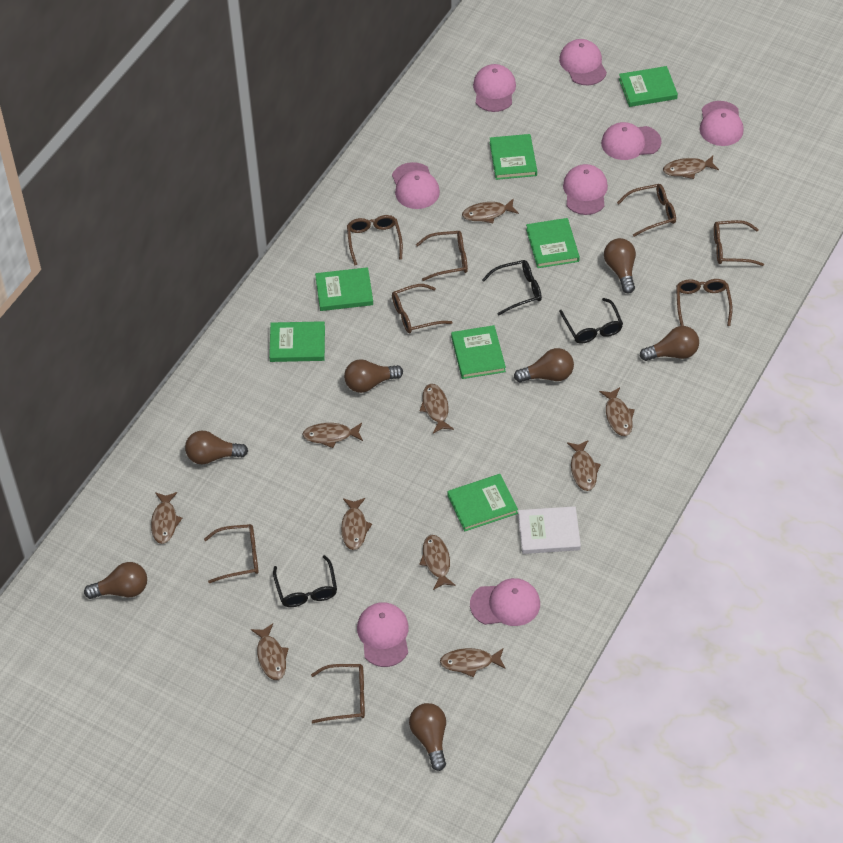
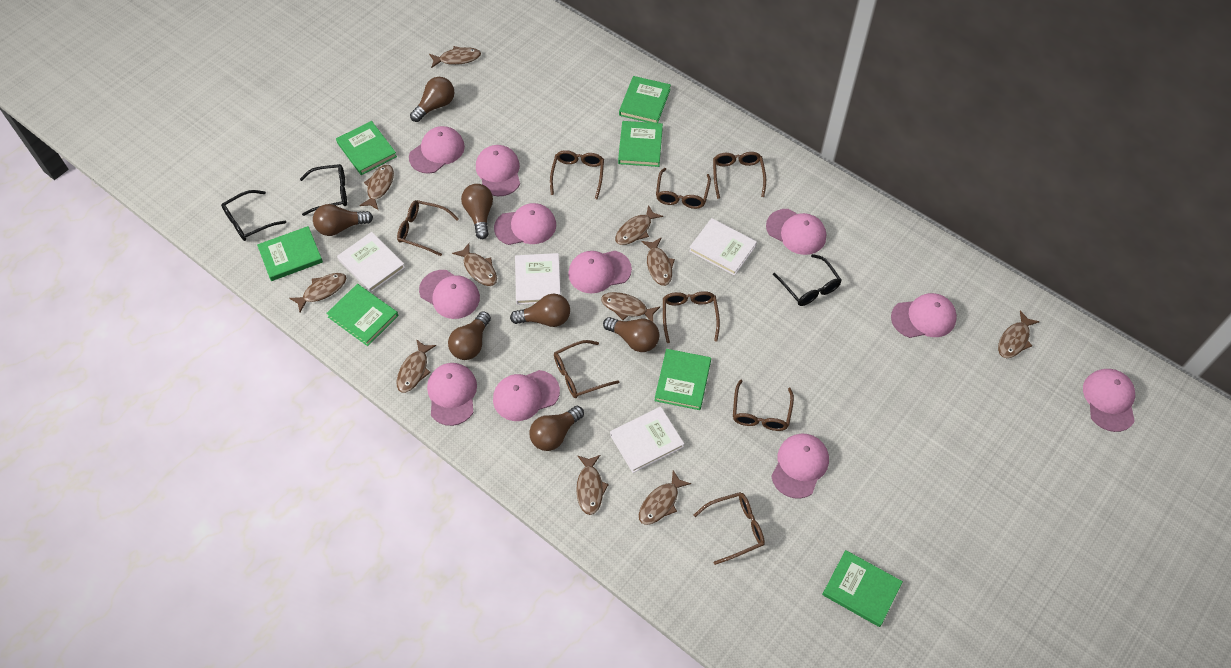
pink cap: 8 -> 11
white book: 1 -> 4

